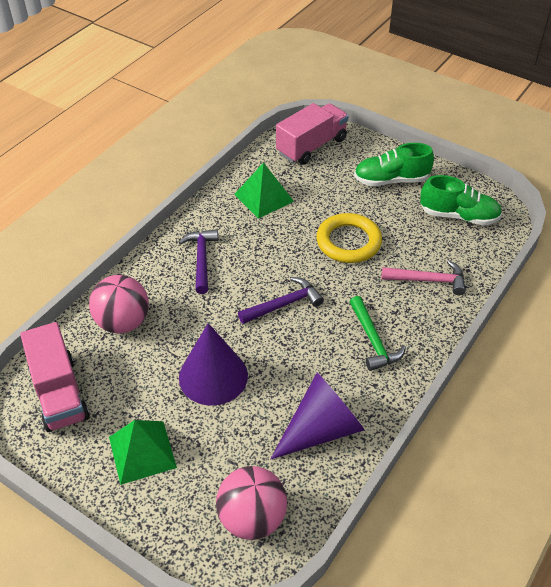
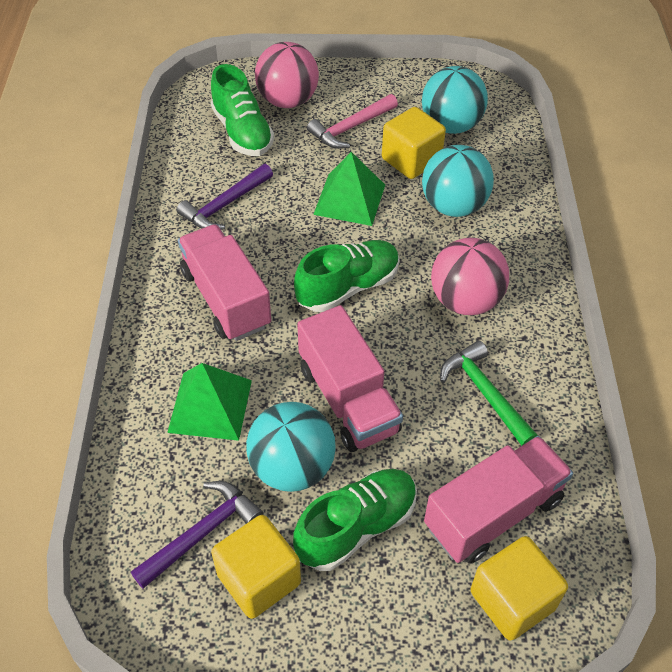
green shoe: 2 -> 3
pink truck: 2 -> 3
purple cone: 2 -> 0
turquoise ball: 0 -> 3
yellow cube: 0 -> 3
yellow ring: 1 -> 0

